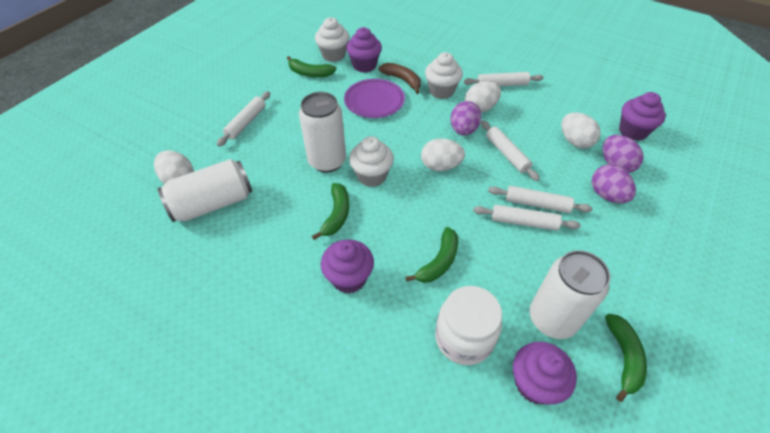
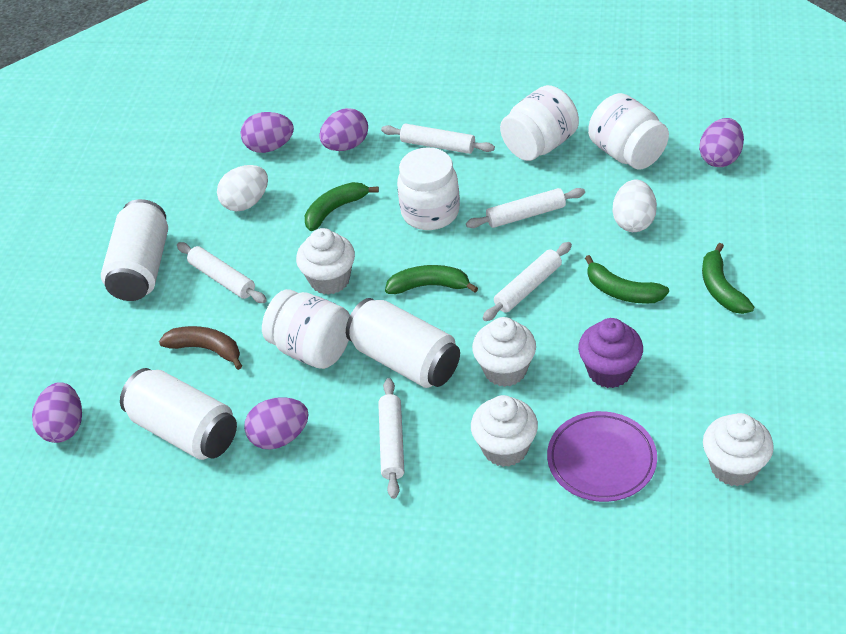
purple cupcake: 4 -> 1
purple egg: 3 -> 5
white cupcake: 3 -> 4
white egg: 4 -> 2
white jar: 1 -> 4

